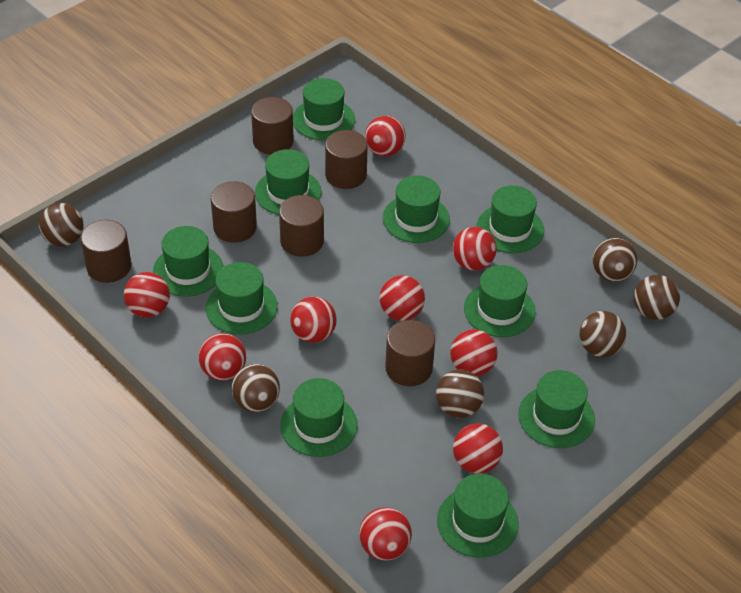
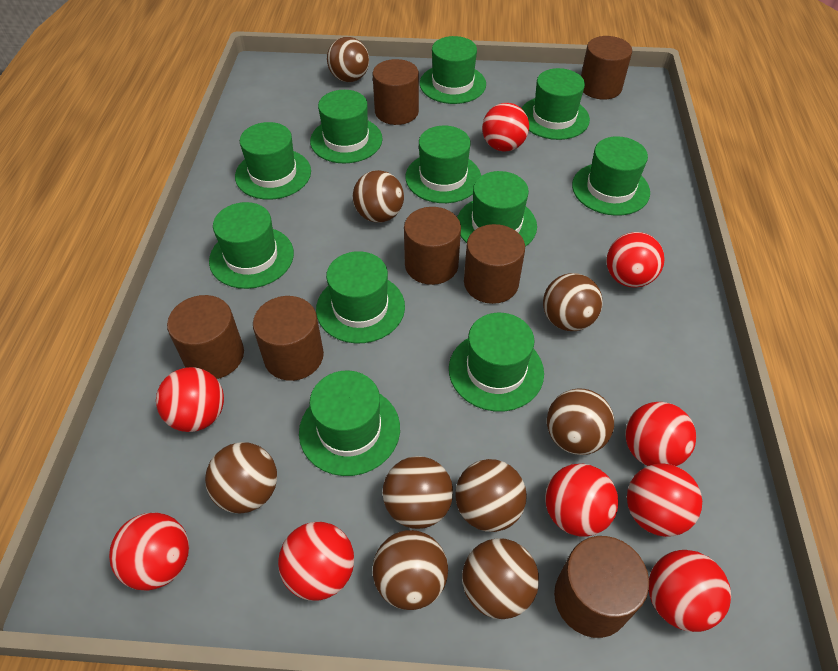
brown ball: 6 -> 9
brown cylinder: 6 -> 7
green hat: 10 -> 11

